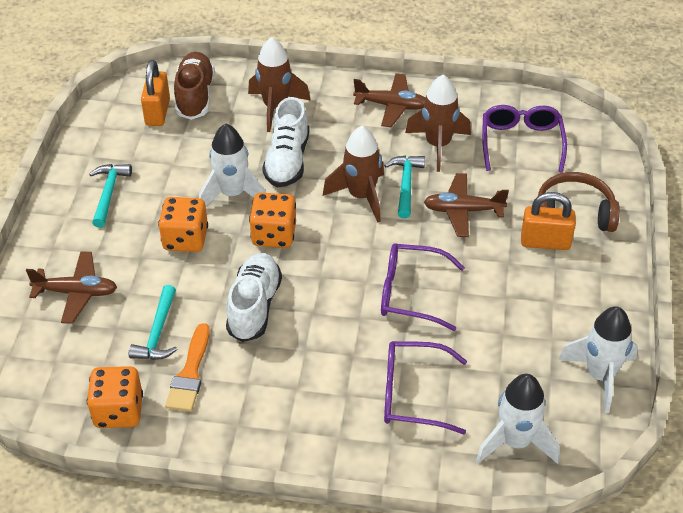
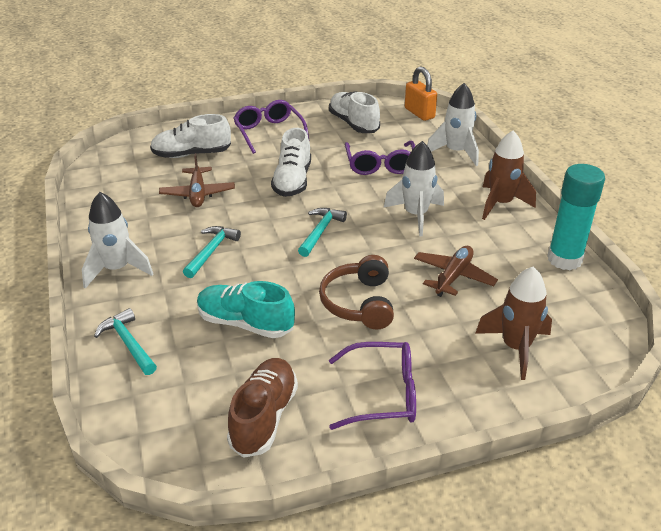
brown plane: 3 -> 2
brown rocket: 3 -> 2
orange brush: 1 -> 0
orange dice: 3 -> 0
orange padlock: 2 -> 1
turquoise glue stick: 0 -> 1
turquoise shoe: 0 -> 1
white shoe: 2 -> 3

